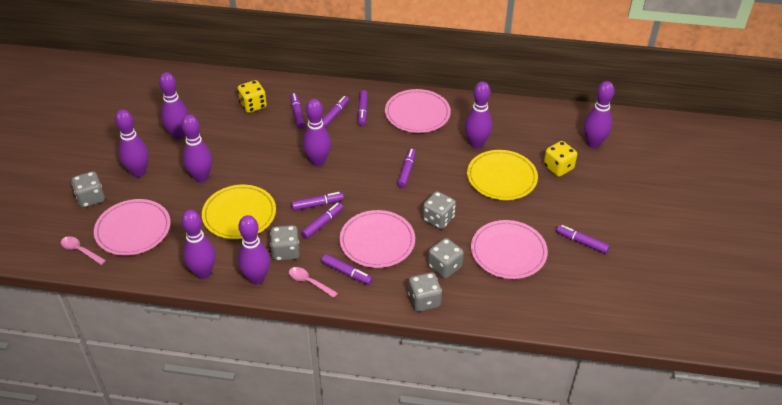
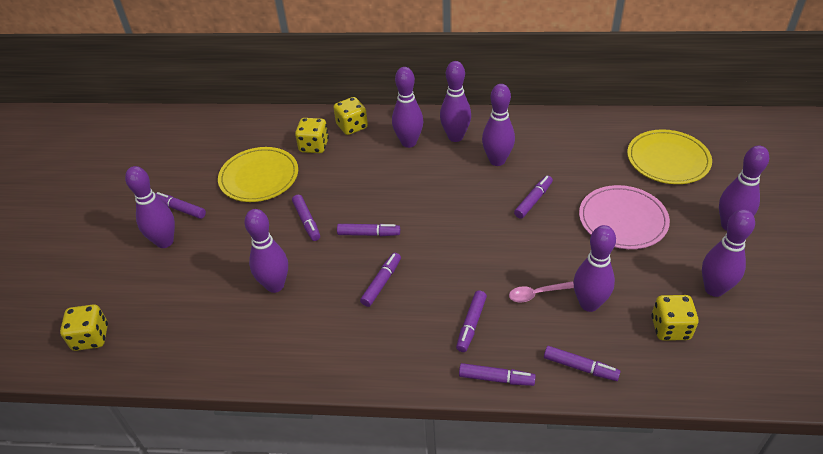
grey dice: 5 -> 0
pink plate: 4 -> 1
pink spoon: 2 -> 1
yellow dice: 2 -> 4

